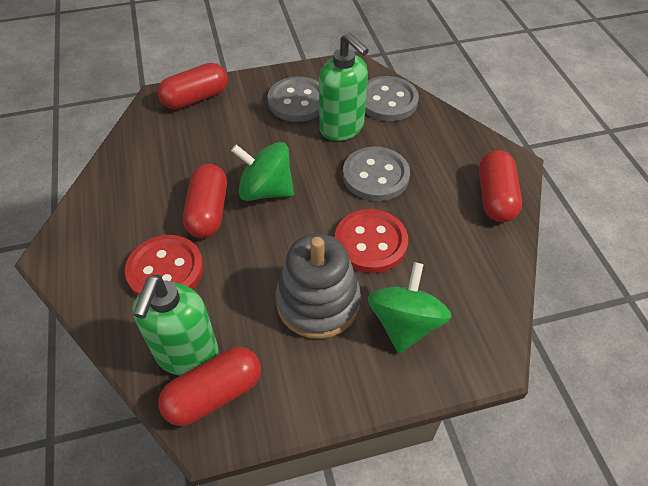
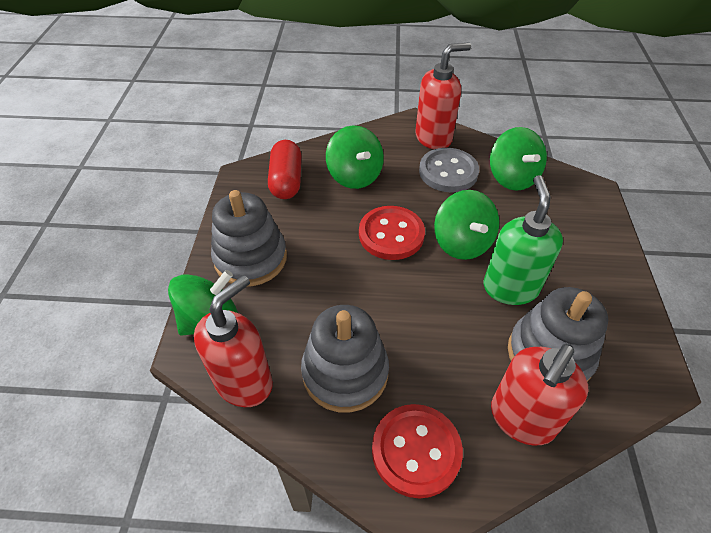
green soap dispenser: 2 -> 1
green spinning top: 2 -> 4
grey button: 3 -> 1
grey stacking toy: 1 -> 3
red capsule: 4 -> 1
red soap dispenser: 0 -> 3

